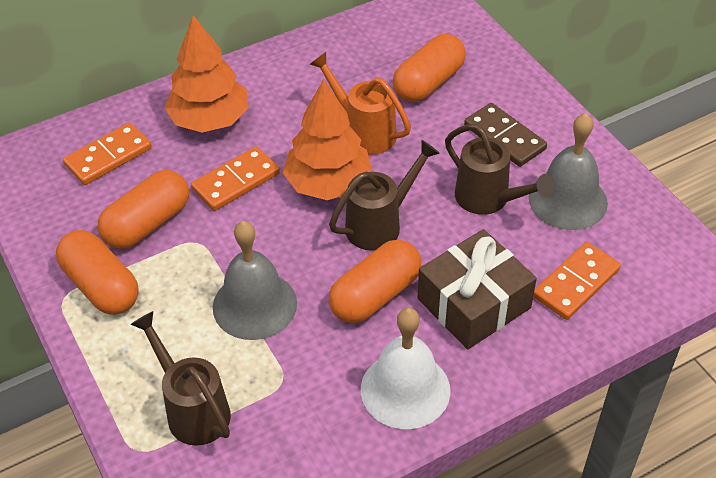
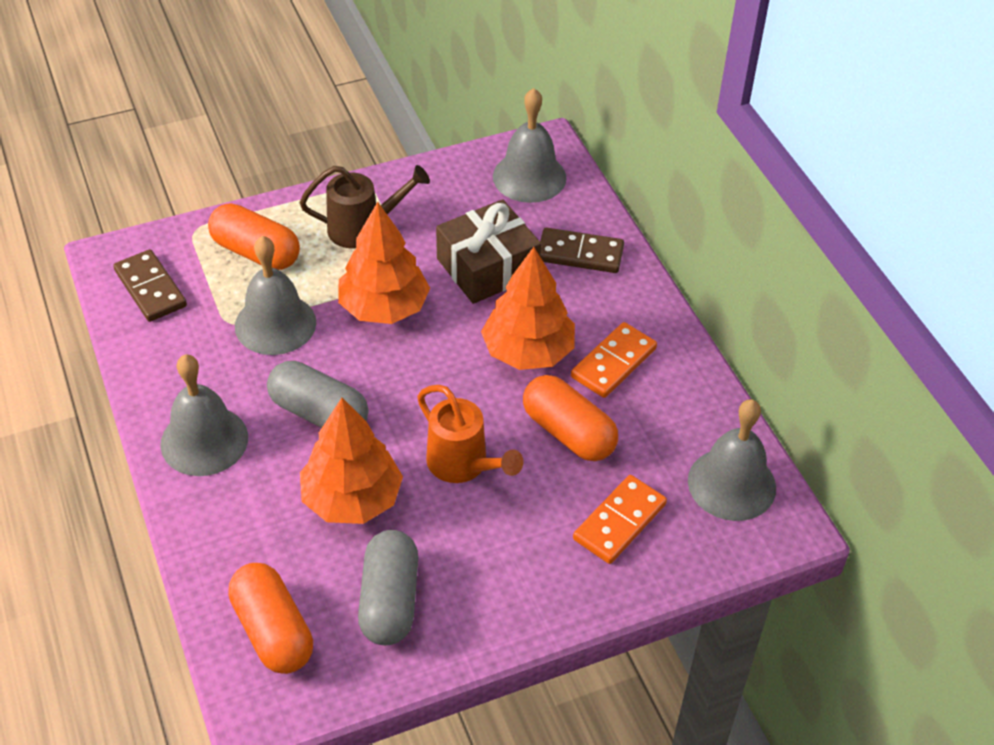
brown domino: 1 -> 2
brown watering can: 3 -> 1
grey bell: 2 -> 4
grey capsule: 0 -> 2
orange capsule: 4 -> 3
orange domino: 3 -> 2
orange tree: 2 -> 3
white bell: 1 -> 0

